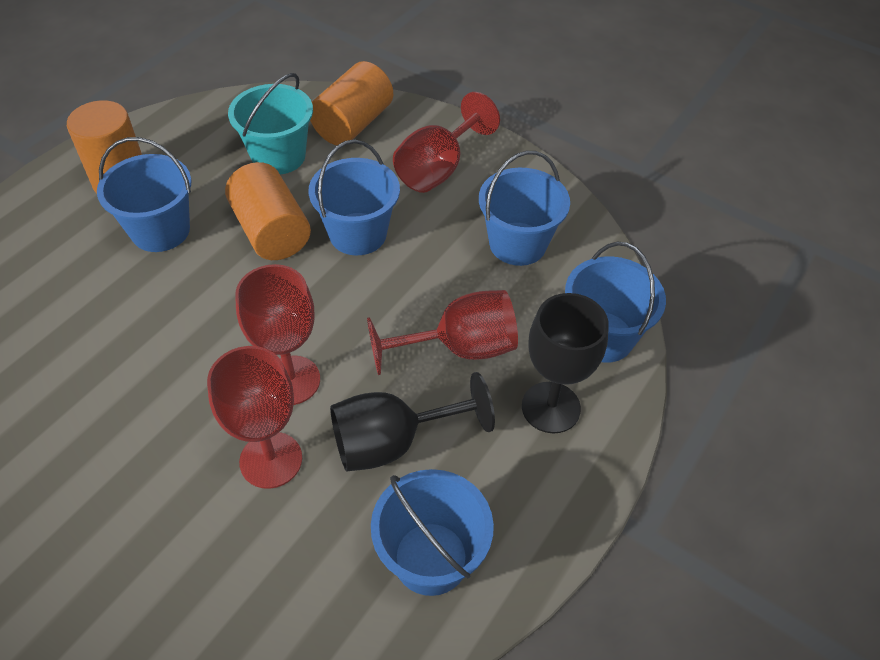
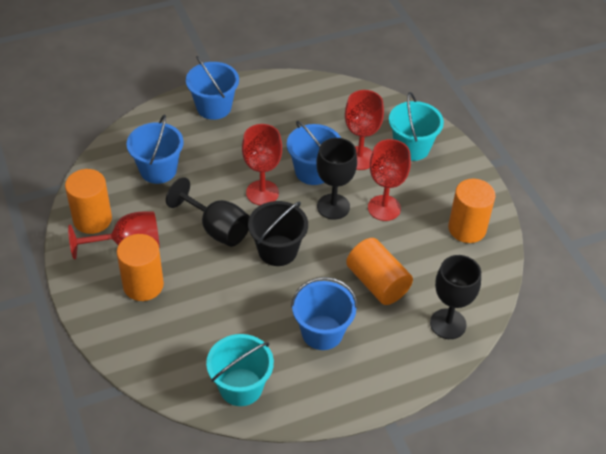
black bucket: 0 -> 1
black goblet: 2 -> 3
blue bucket: 5 -> 4
orange cylinder: 3 -> 4
turquoise bucket: 1 -> 2

